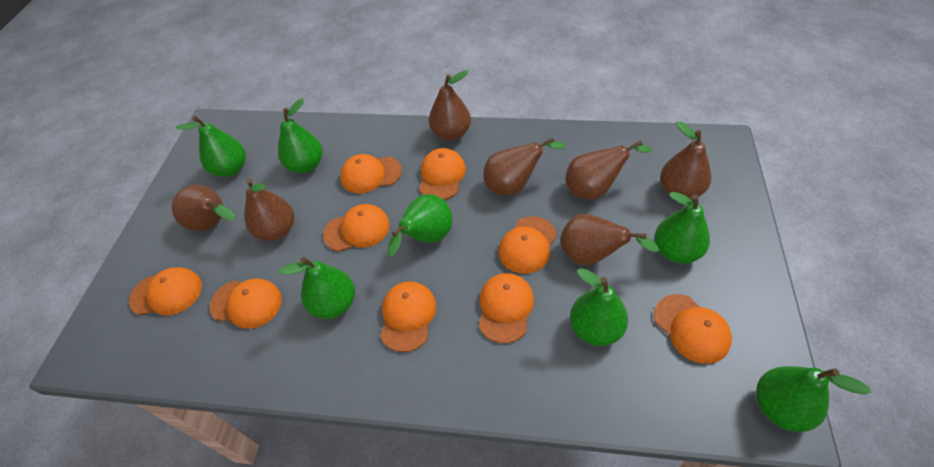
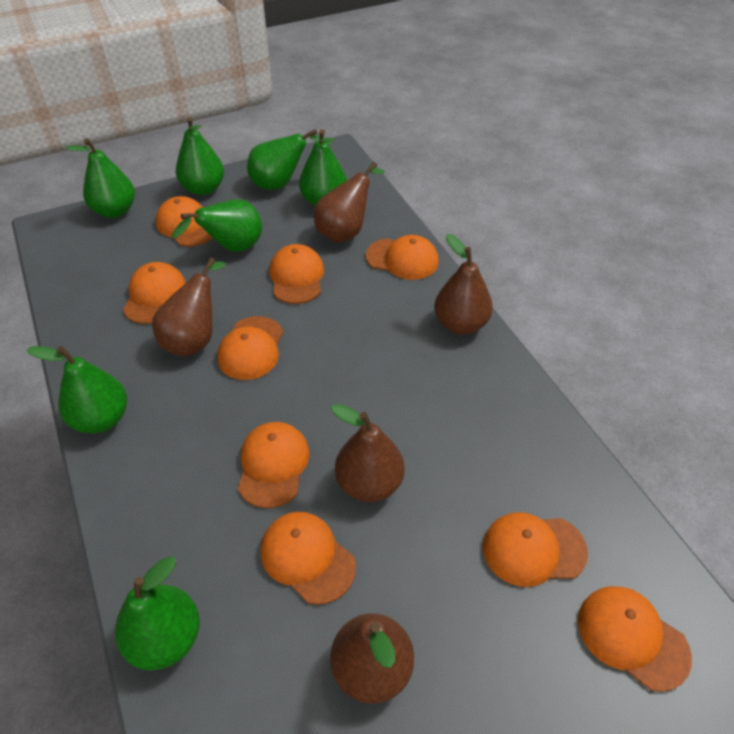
brown pear: 7 -> 5

